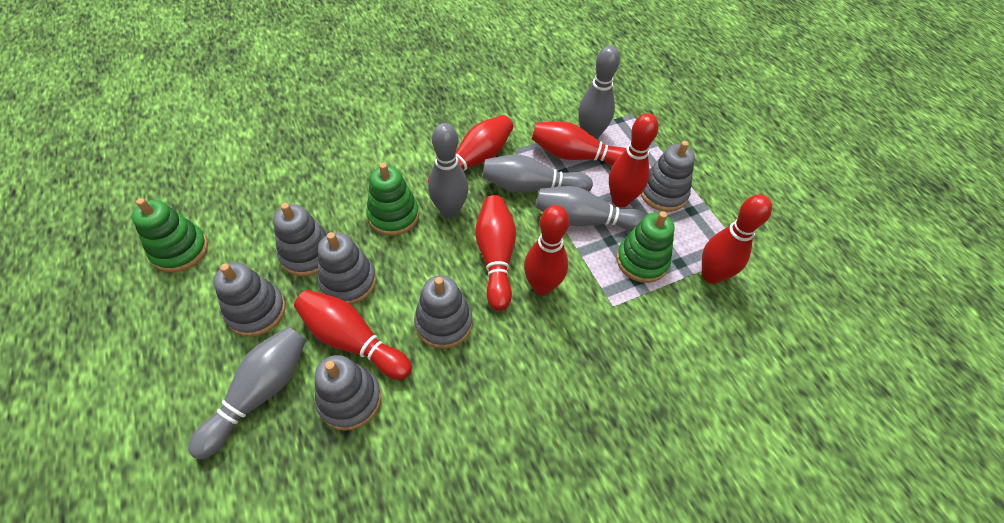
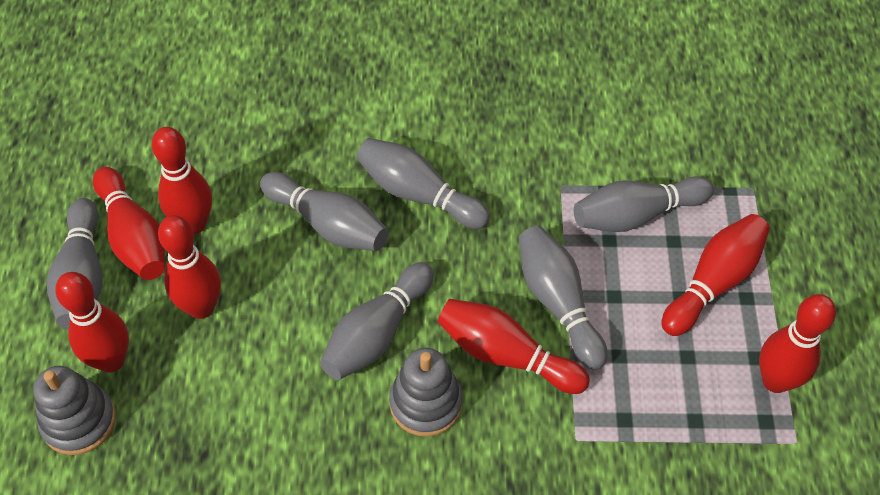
green stacking toy: 3 -> 0
grey bowling pin: 5 -> 6
grey stacking toy: 6 -> 2

